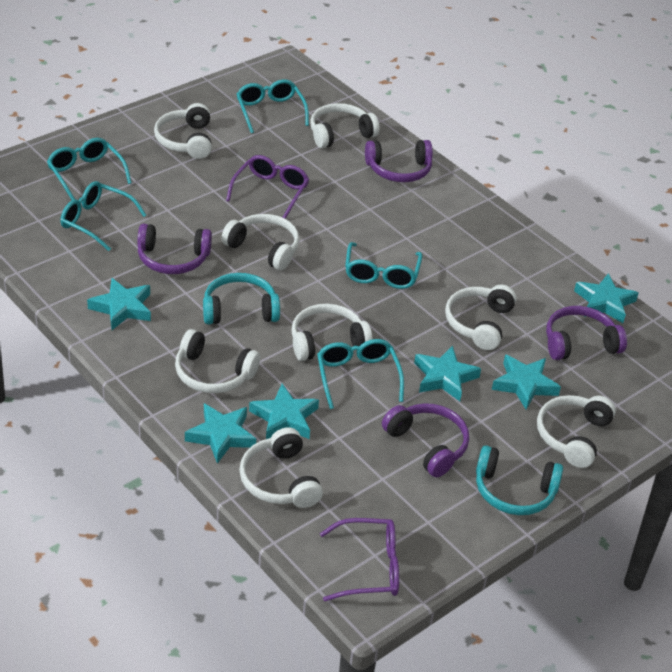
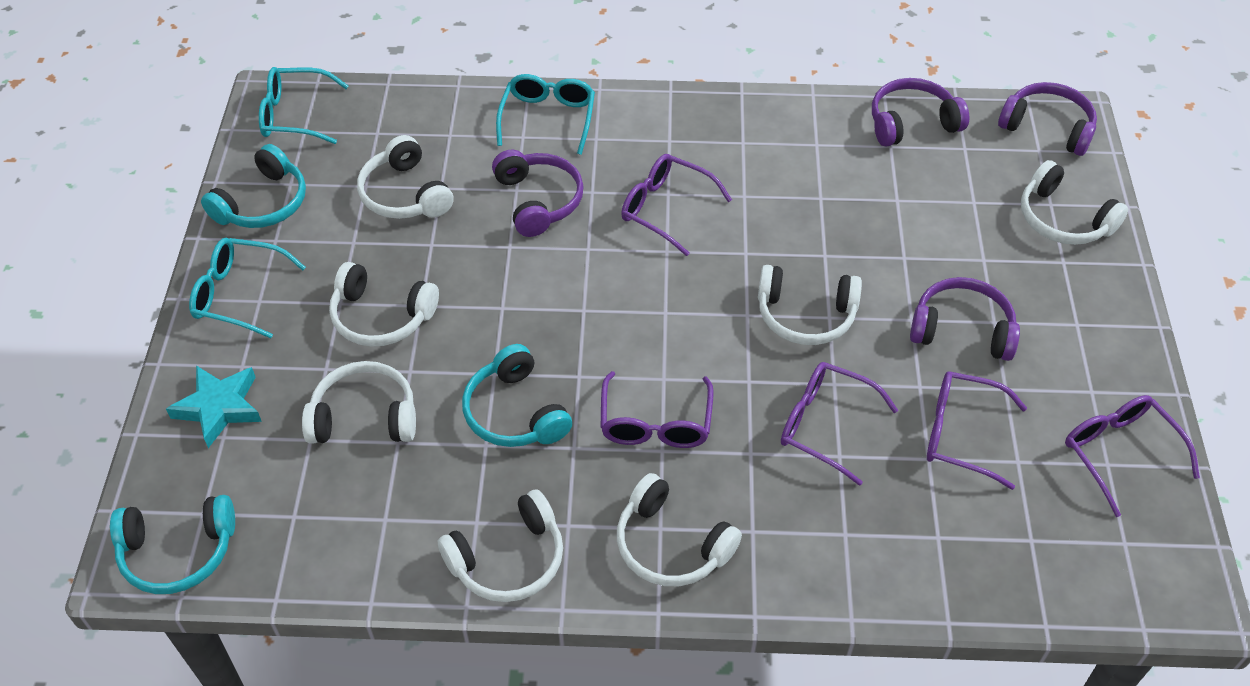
purple glasses: 2 -> 5
turquoise glasses: 5 -> 3
turquoise headphones: 2 -> 3
turquoise star: 6 -> 1
white headphones: 8 -> 7

